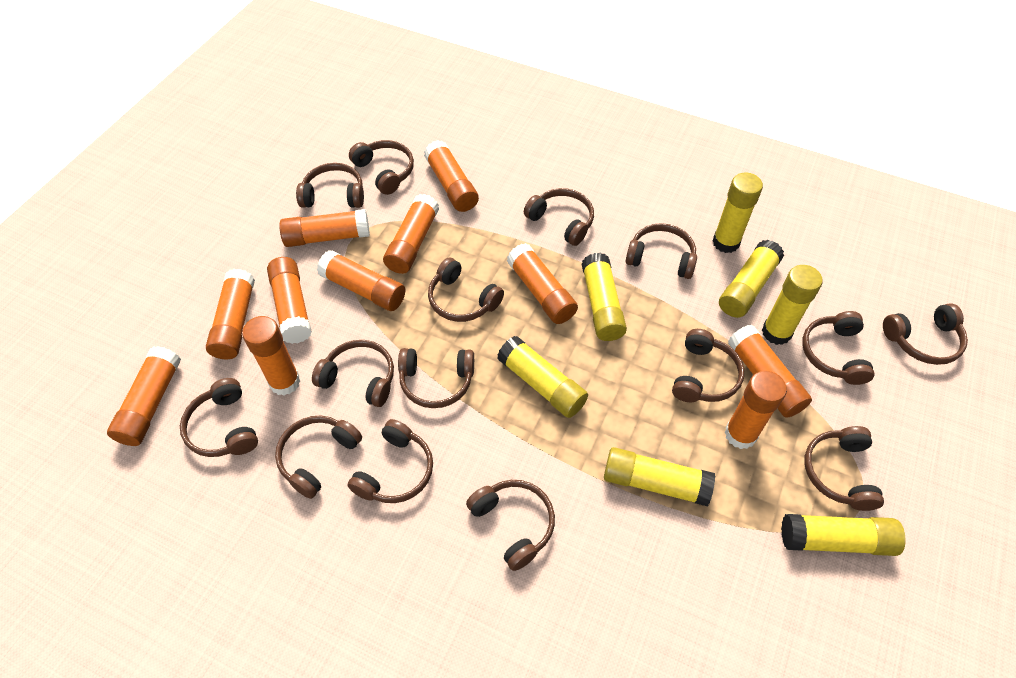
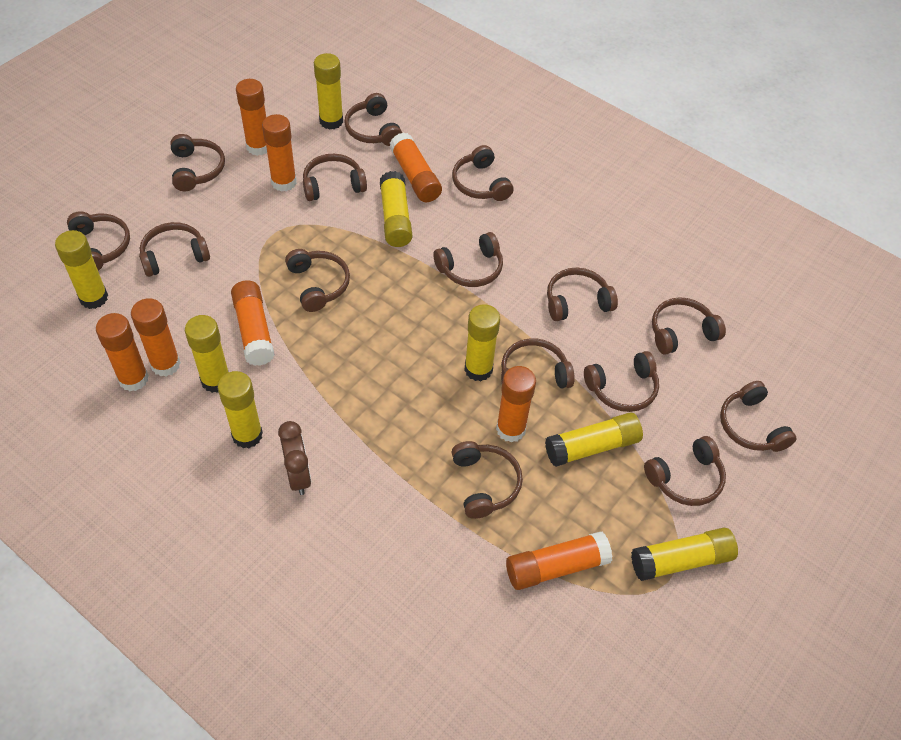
brown clock: 0 -> 1
orange glue stick: 11 -> 8
yellow glue stick: 7 -> 8

